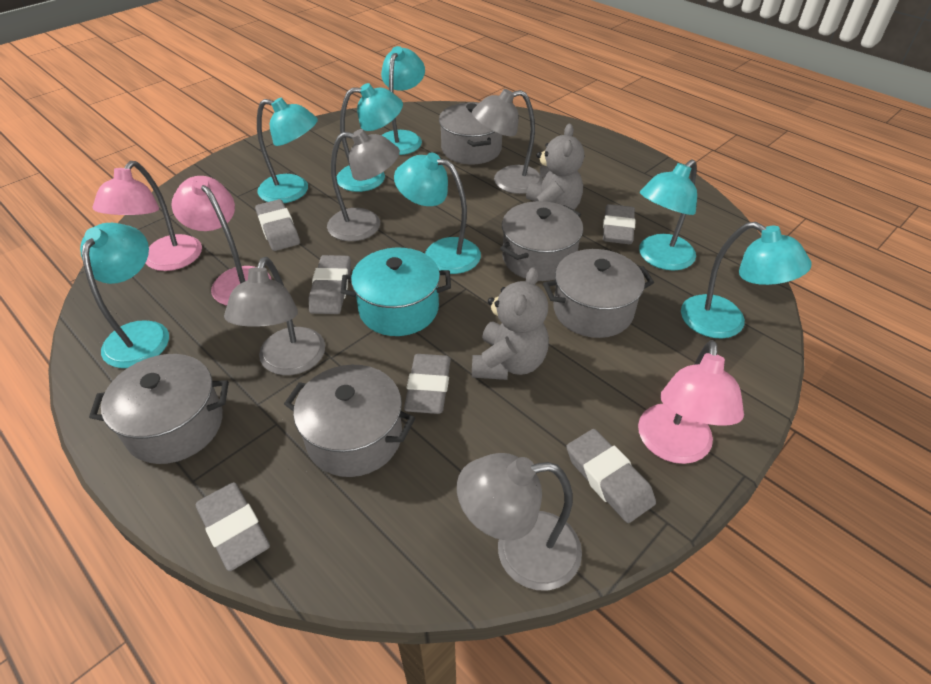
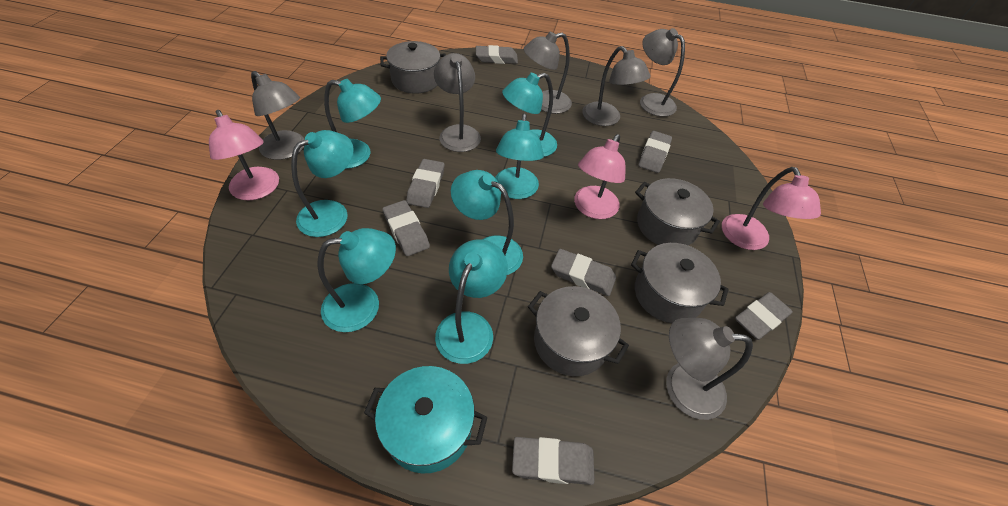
grey eraser: 6 -> 7
grey lamp: 4 -> 6
grey pot: 5 -> 4
grey teddy bear: 2 -> 0

